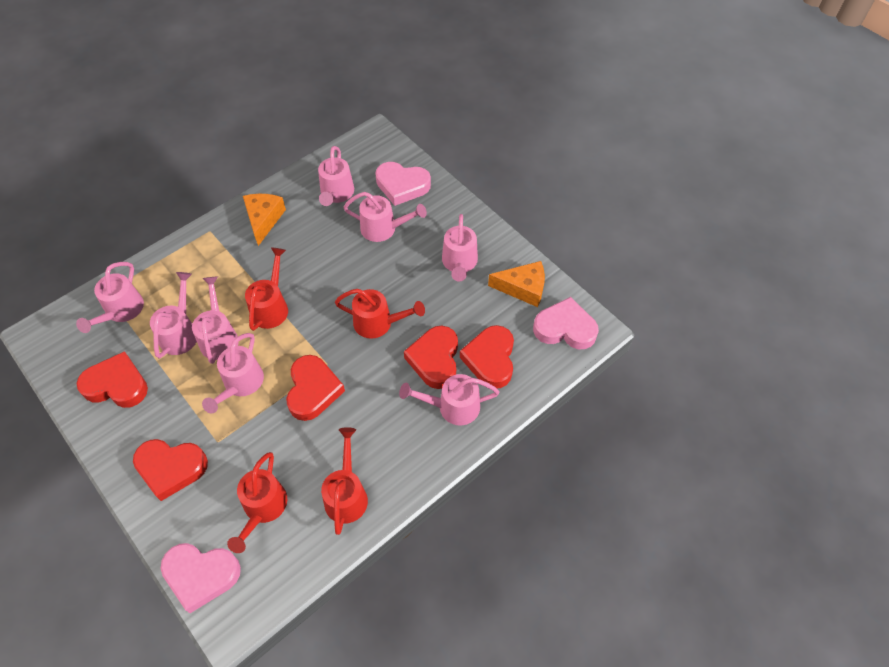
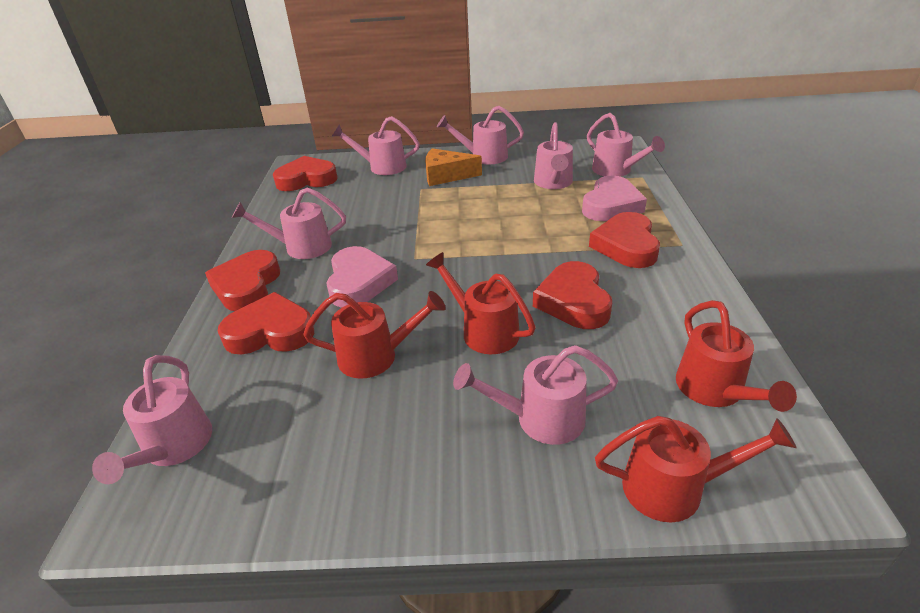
orange cheese: 2 -> 1
pink heart: 3 -> 2
pink watering can: 8 -> 7

